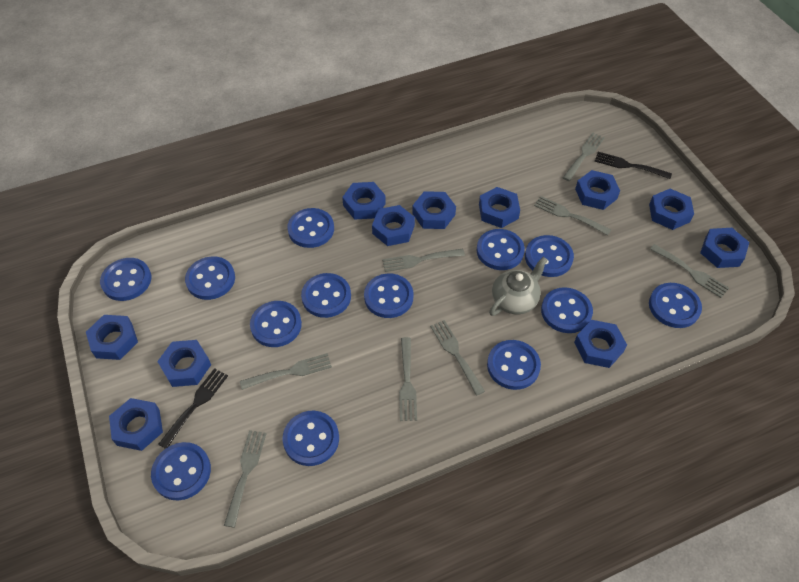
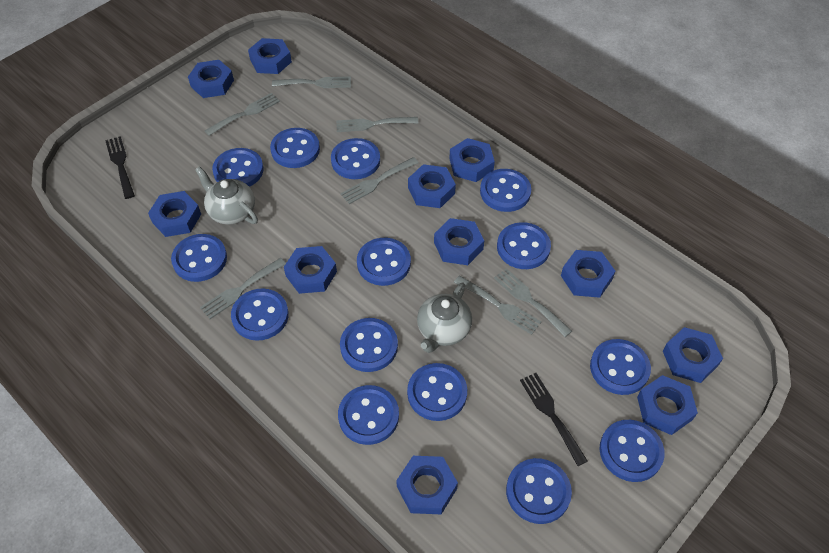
blue button: 13 -> 14
grey fork: 8 -> 7
grey teapot: 1 -> 2

